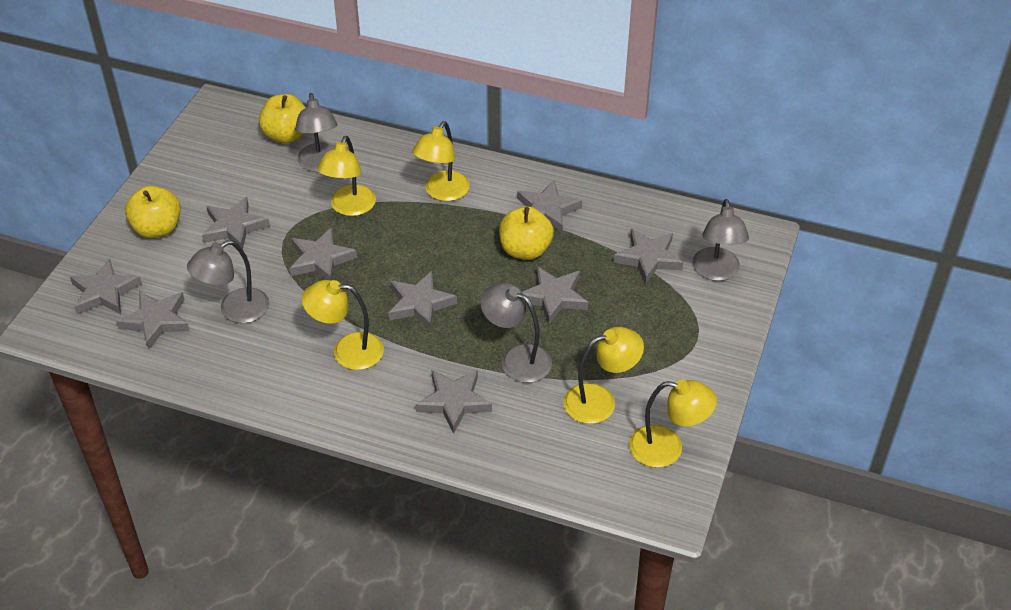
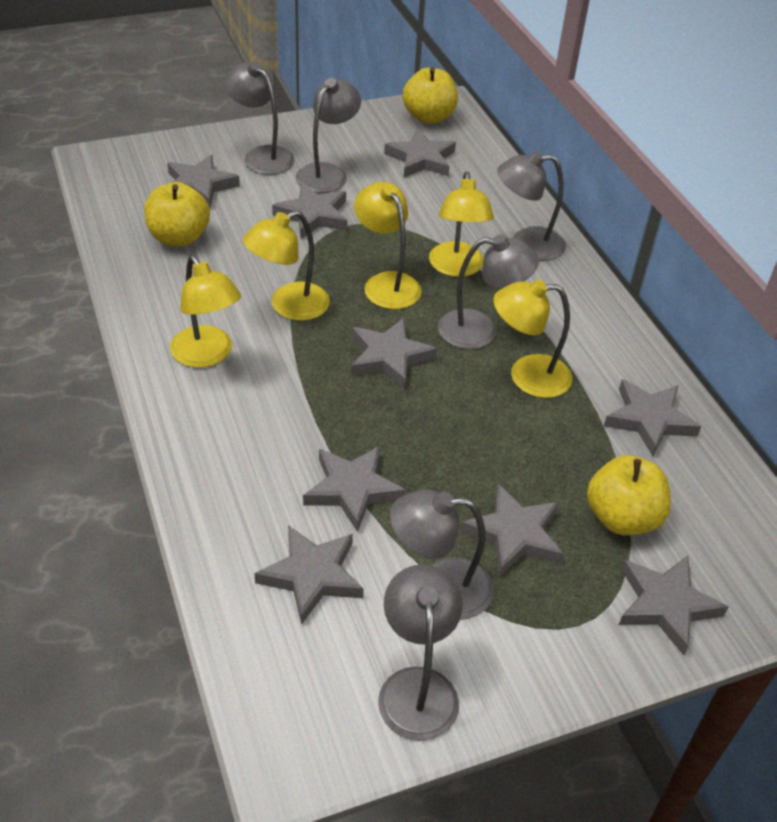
grey lamp: 4 -> 6

